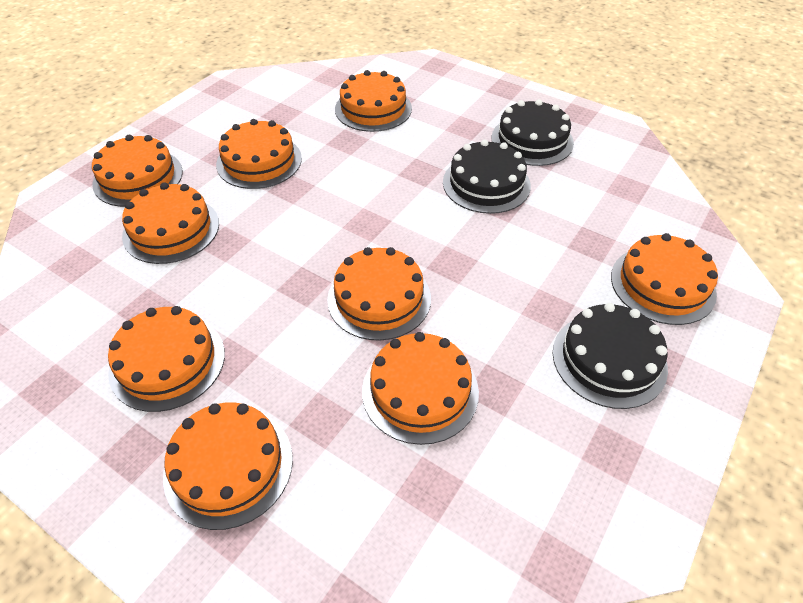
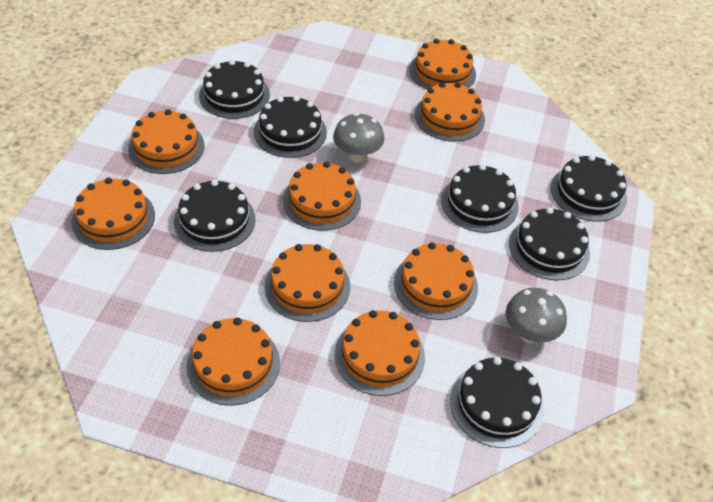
black cake: 3 -> 7
grey mushroom: 0 -> 2

